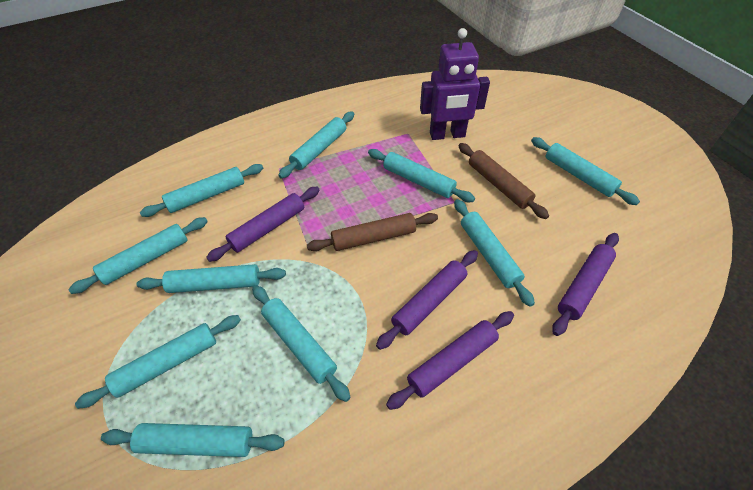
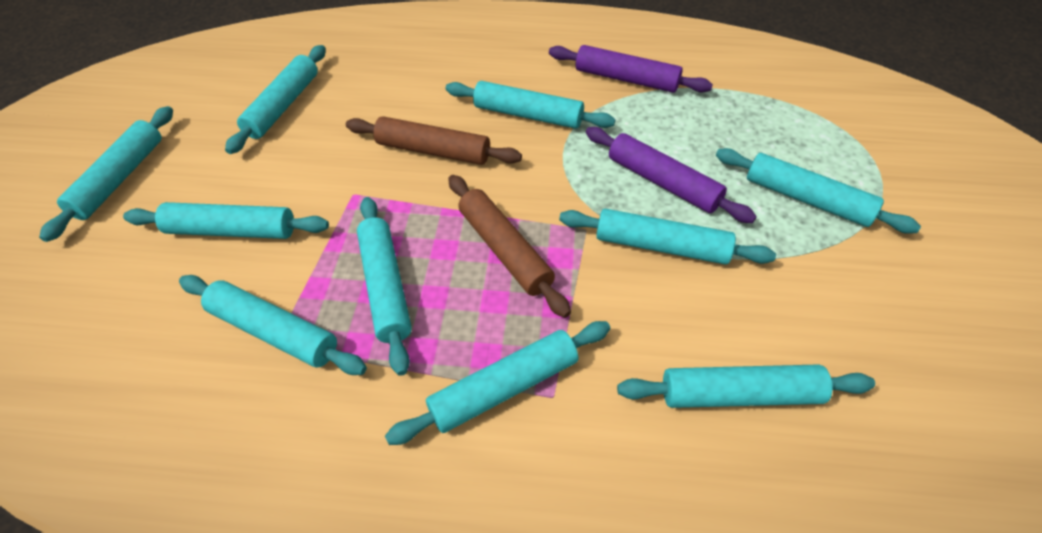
purple robot: 1 -> 0
purple rolling pin: 4 -> 2

